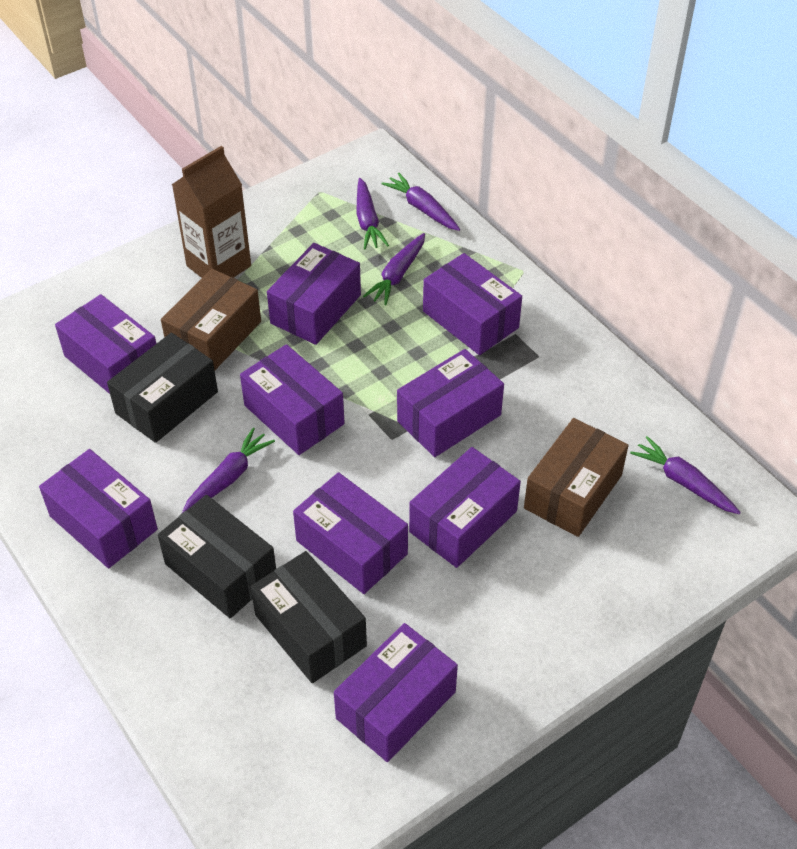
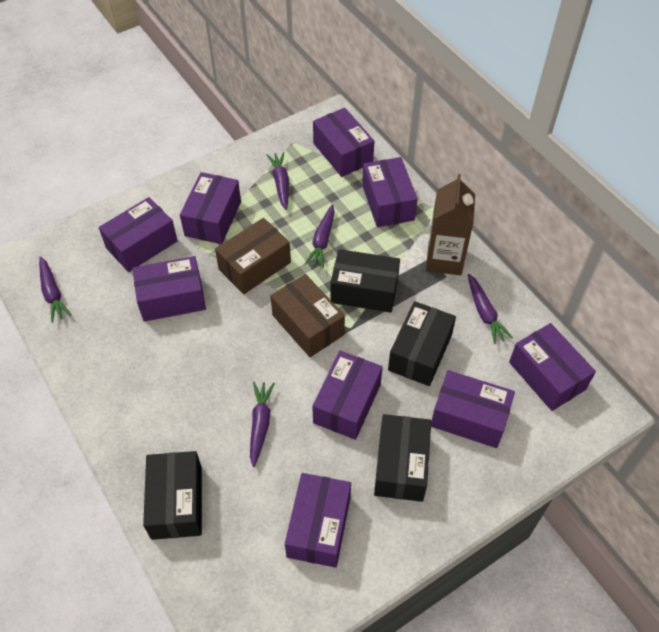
black box: 3 -> 4

